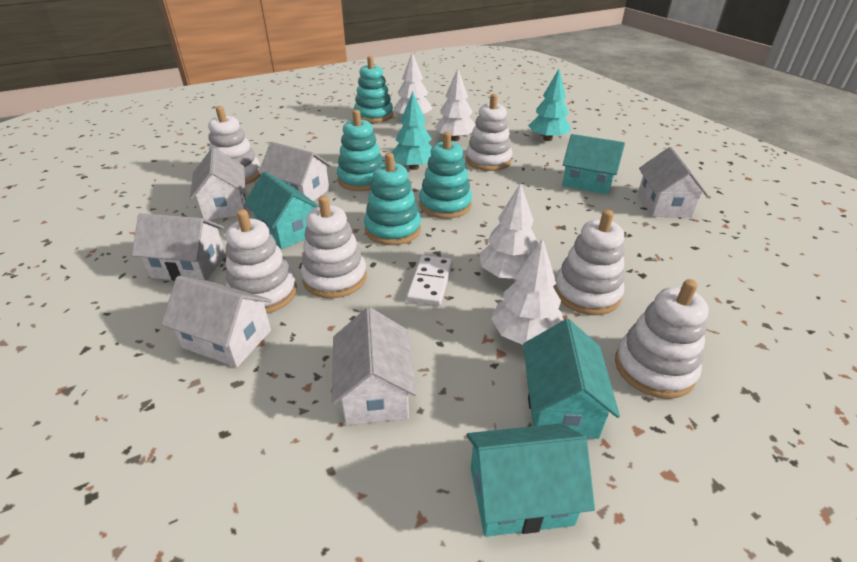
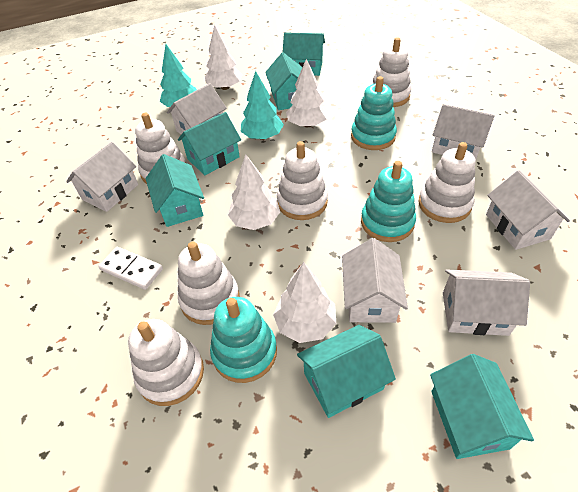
turquoise house: 4 -> 6
turquoise stacking toy: 4 -> 3

